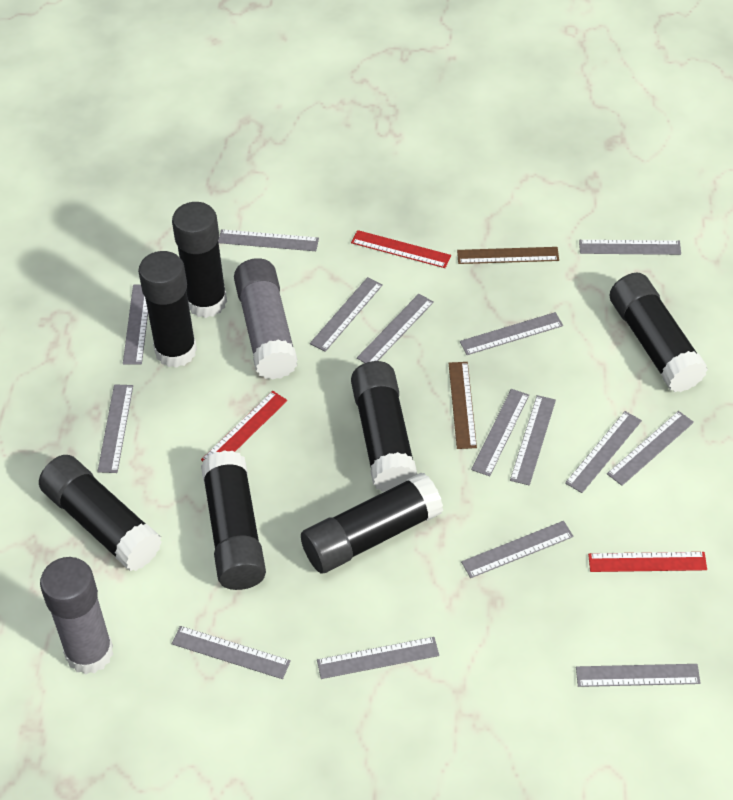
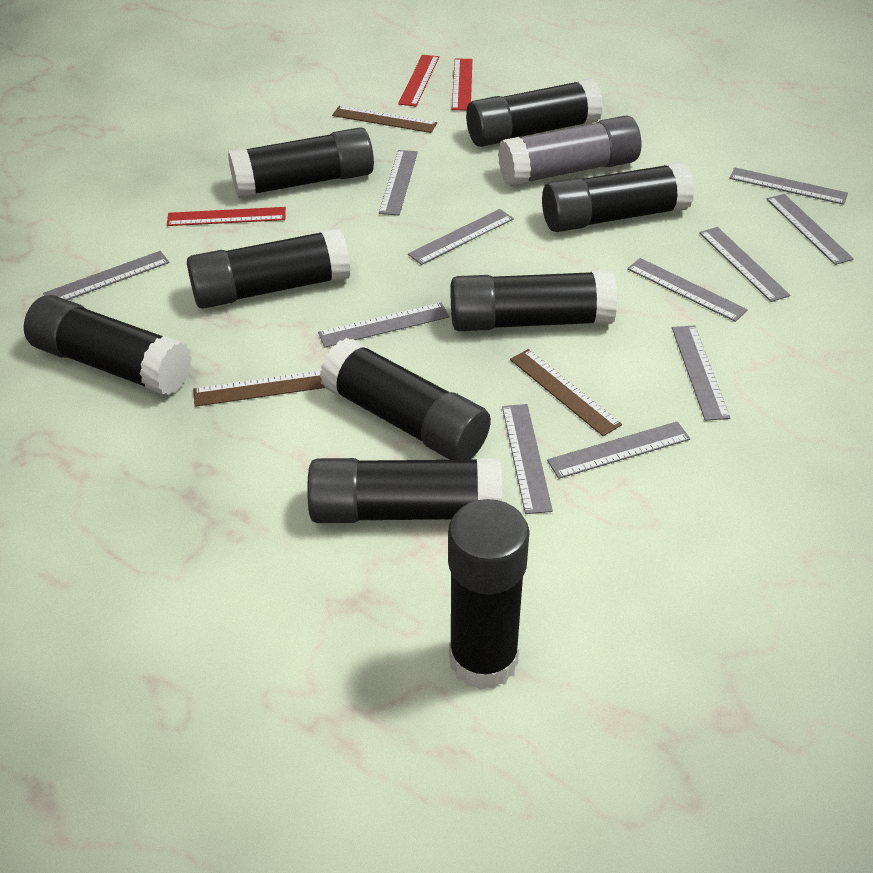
black glue stick: 7 -> 9
brown ruler: 2 -> 3
grey glue stick: 2 -> 1
grey ruler: 15 -> 11

